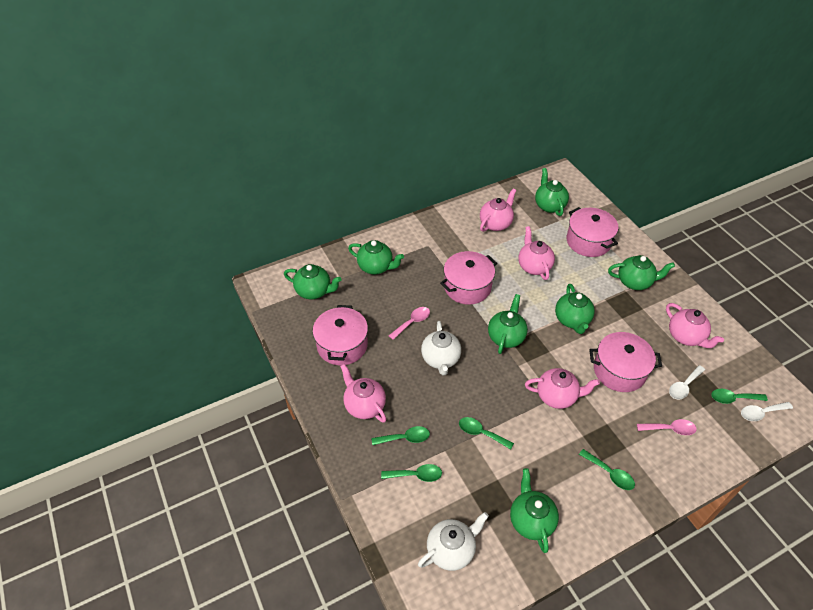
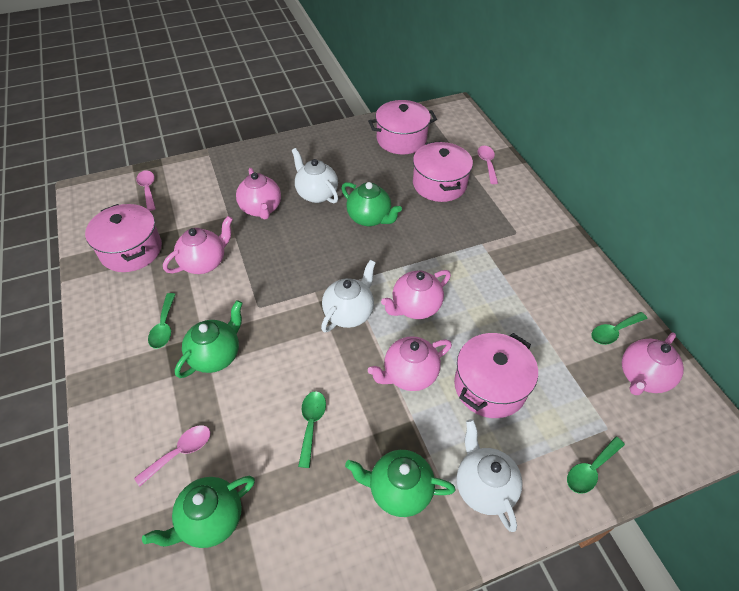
green spoon: 5 -> 4
green teapot: 7 -> 4
pink spoon: 2 -> 3
white spoon: 2 -> 0
white teapot: 2 -> 3

